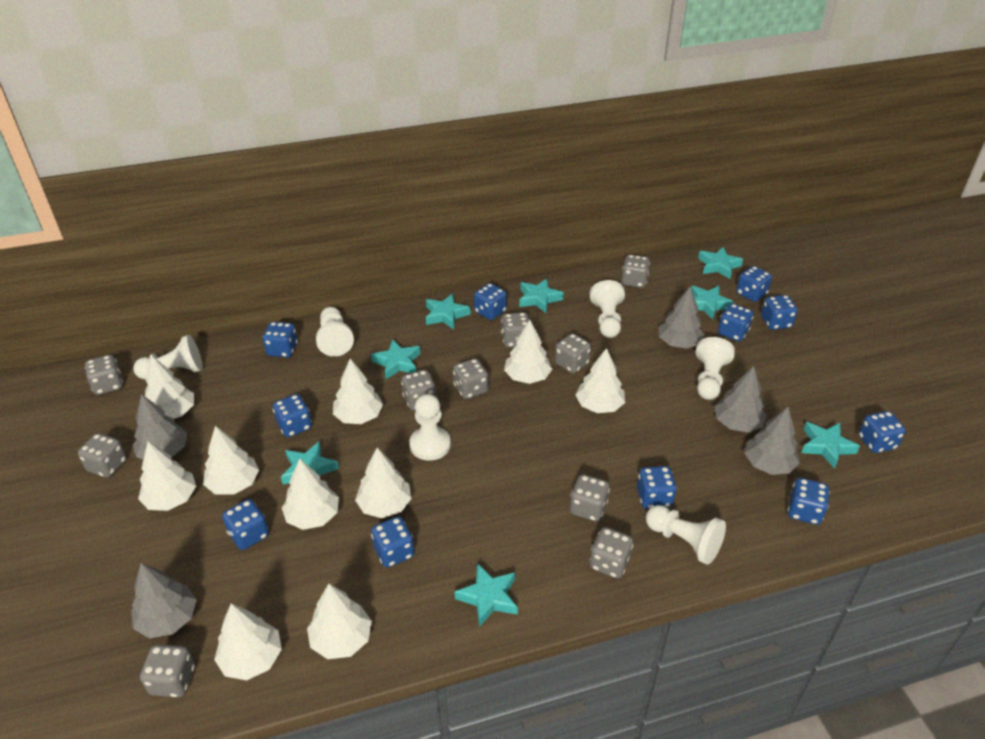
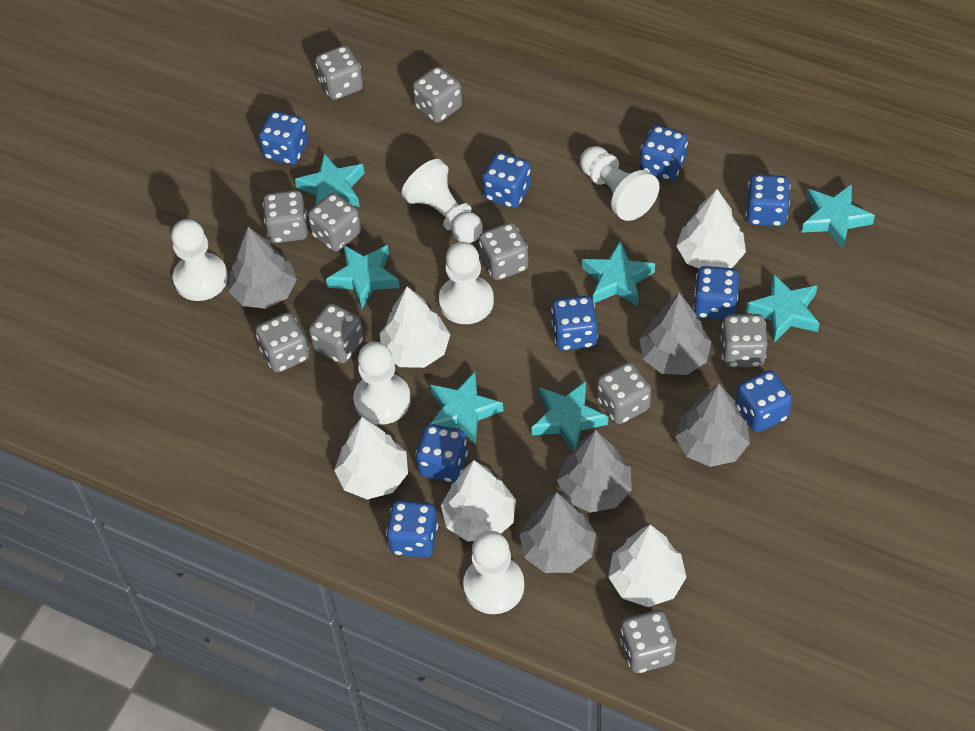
blue dice: 11 -> 9
turquoise star: 8 -> 7
white tree: 10 -> 5

